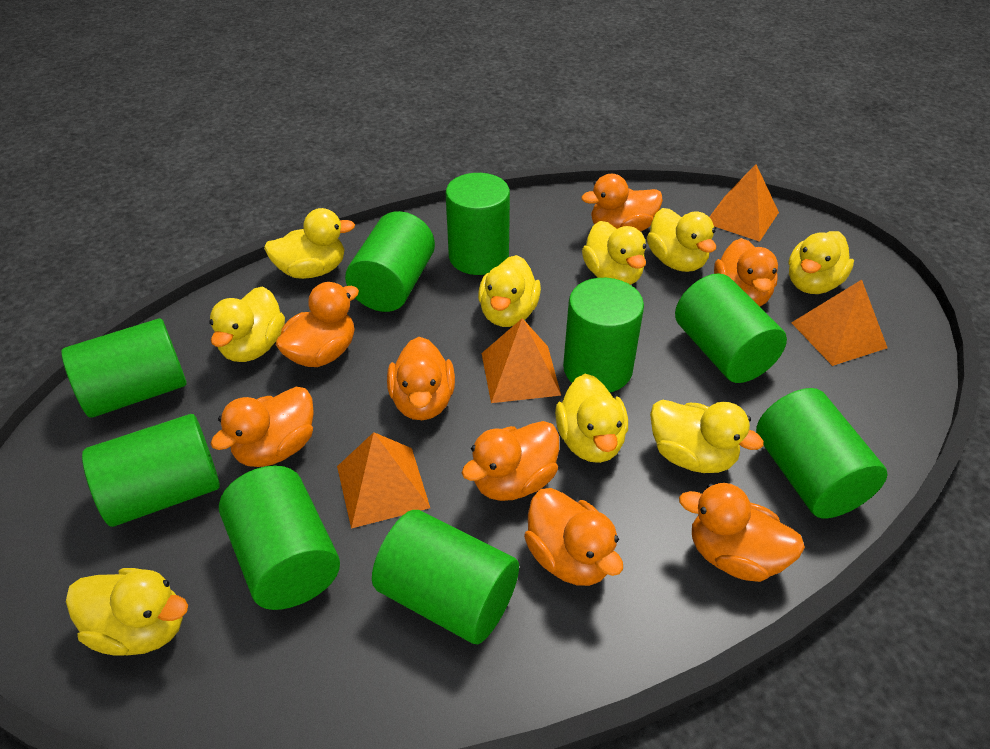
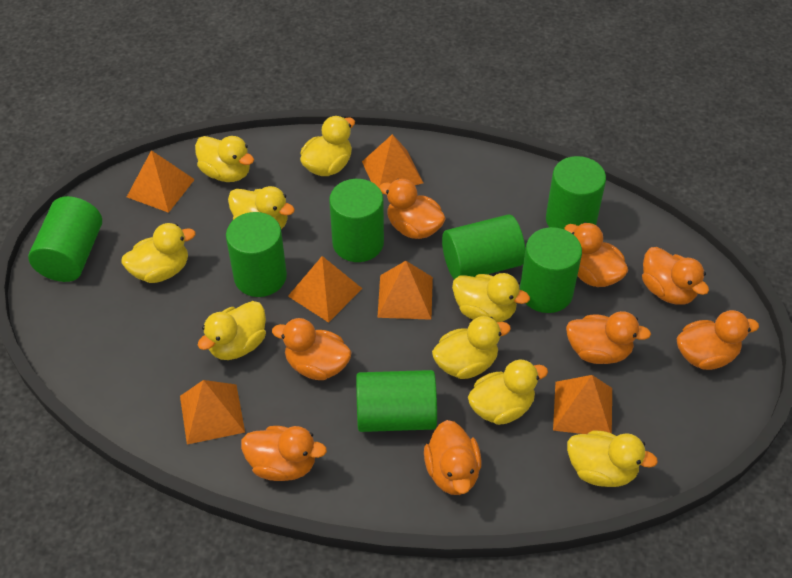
green cylinder: 9 -> 7
orange pyramid: 4 -> 6

